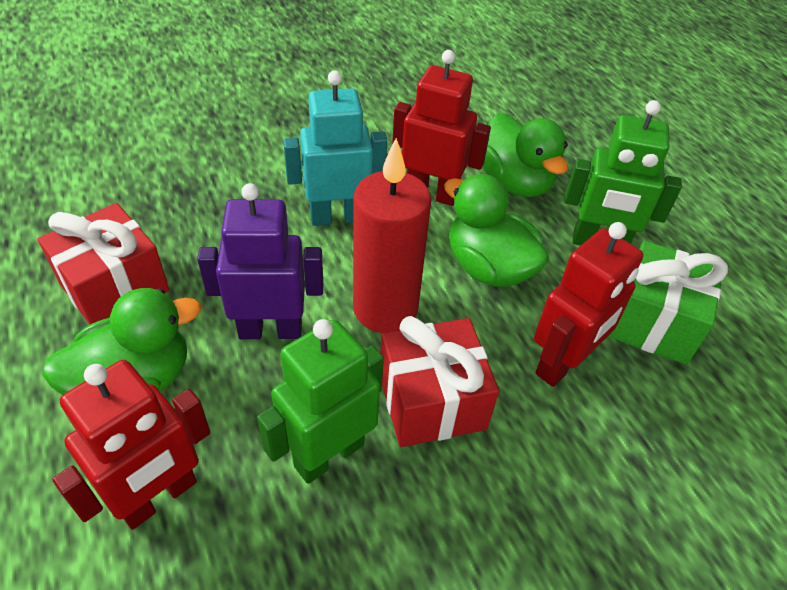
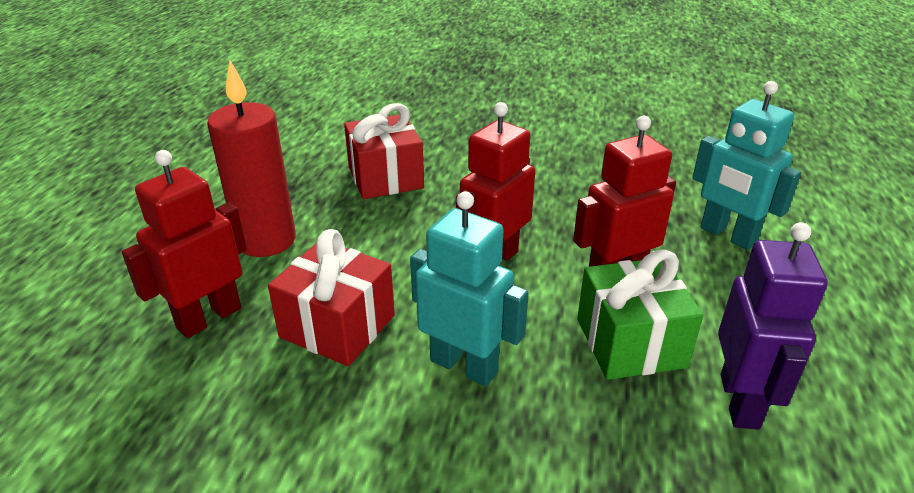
green duck: 3 -> 0
green robot: 2 -> 0
turquoise robot: 1 -> 2

